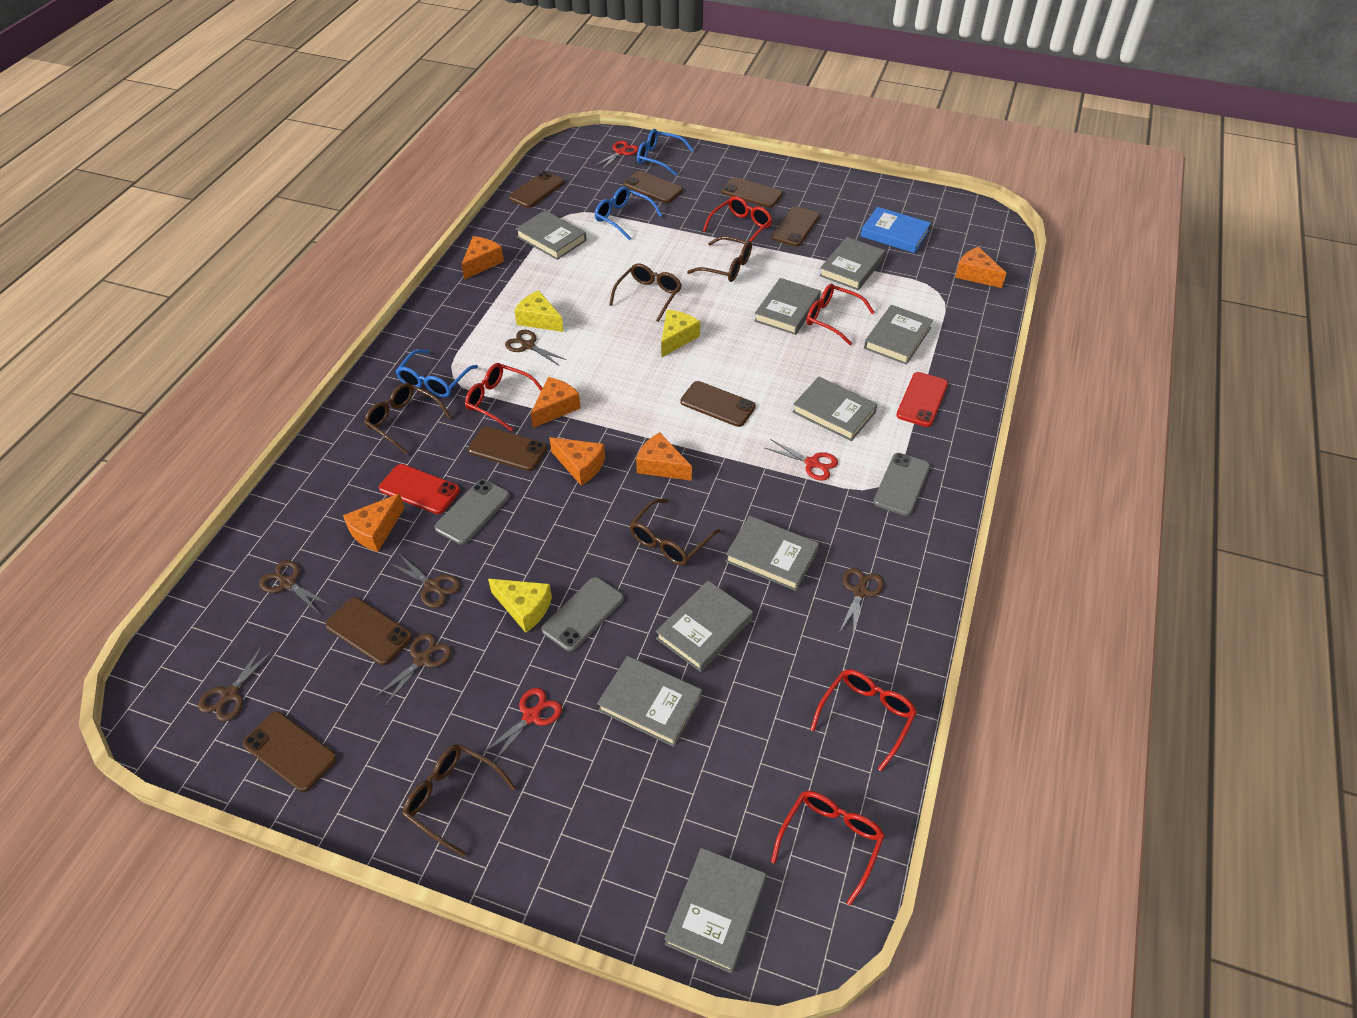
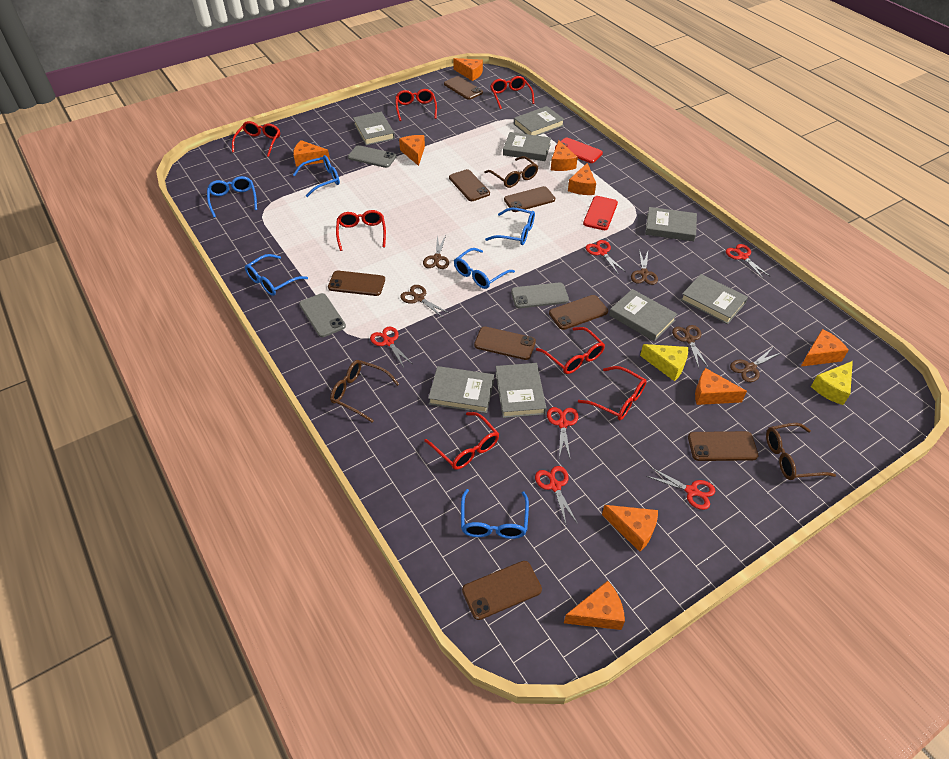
blue book: 1 -> 0
blue glasses: 3 -> 6
brown glasses: 5 -> 3
brown scissors: 6 -> 5
grey book: 9 -> 8
orange cheese: 6 -> 9
red glasses: 5 -> 7
red scissors: 3 -> 6
yellow cheese: 3 -> 2

